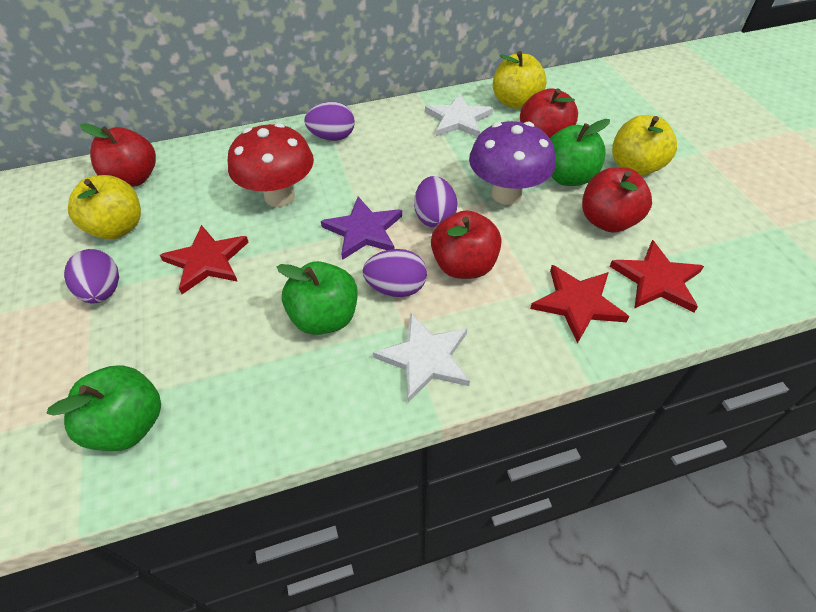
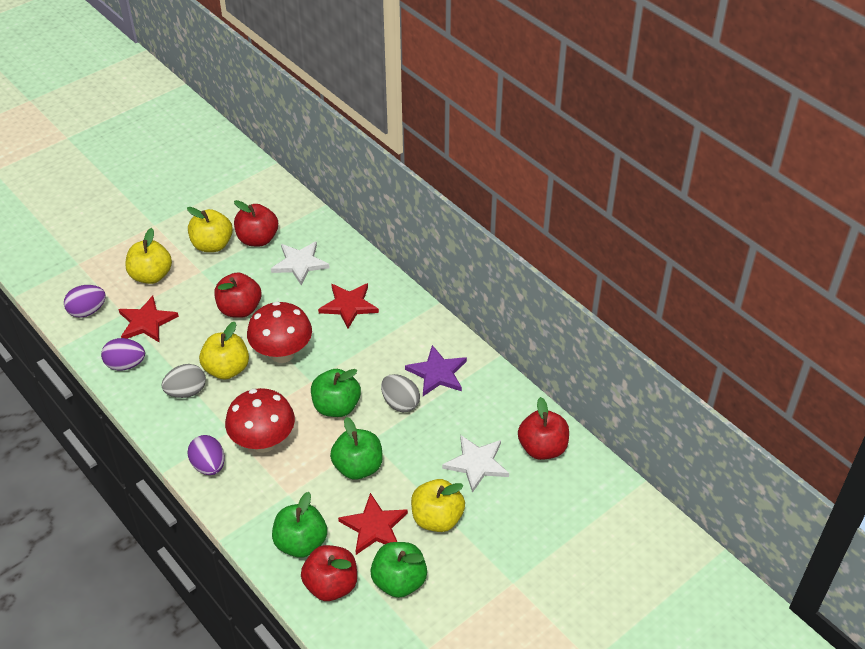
green apple: 3 -> 4
grey egg: 0 -> 2
purple egg: 4 -> 3
purple mushroom: 1 -> 0
red mushroom: 1 -> 2
yellow apple: 3 -> 4

